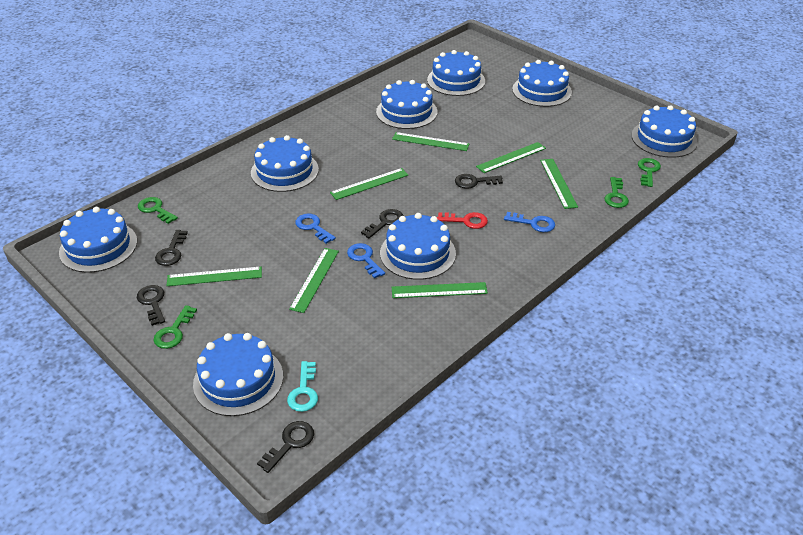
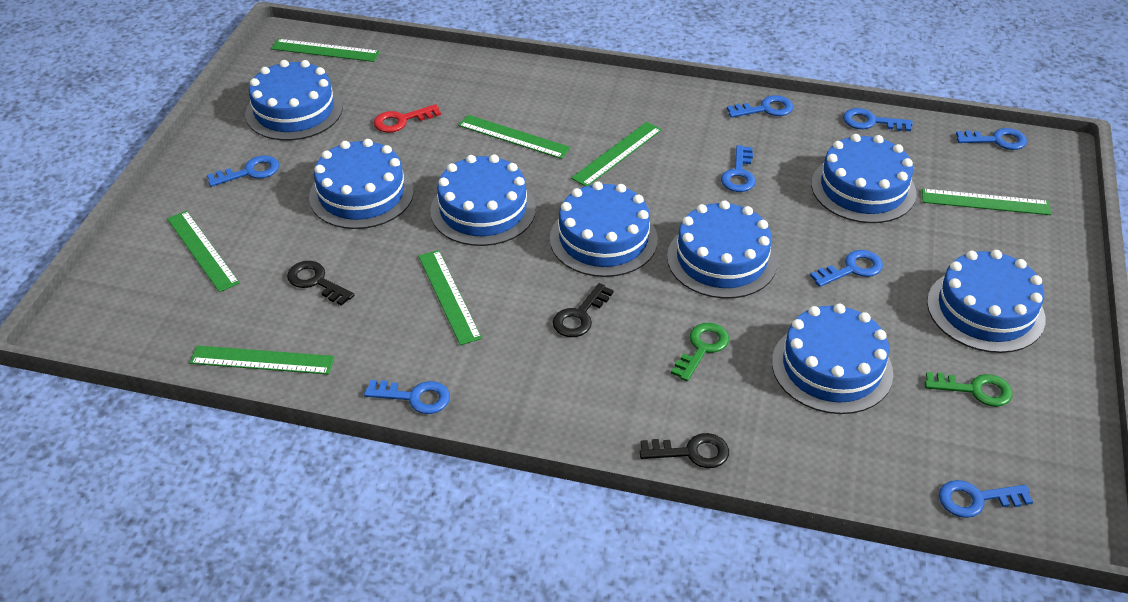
black key: 5 -> 3
blue key: 3 -> 8
green key: 4 -> 2
turquoise key: 1 -> 0

